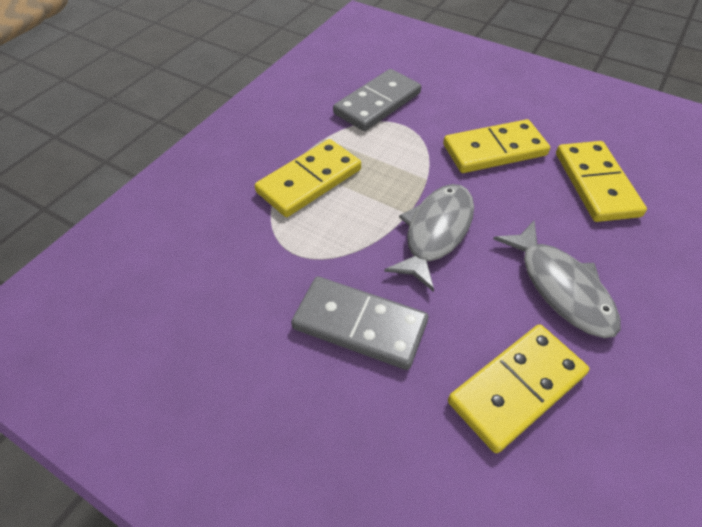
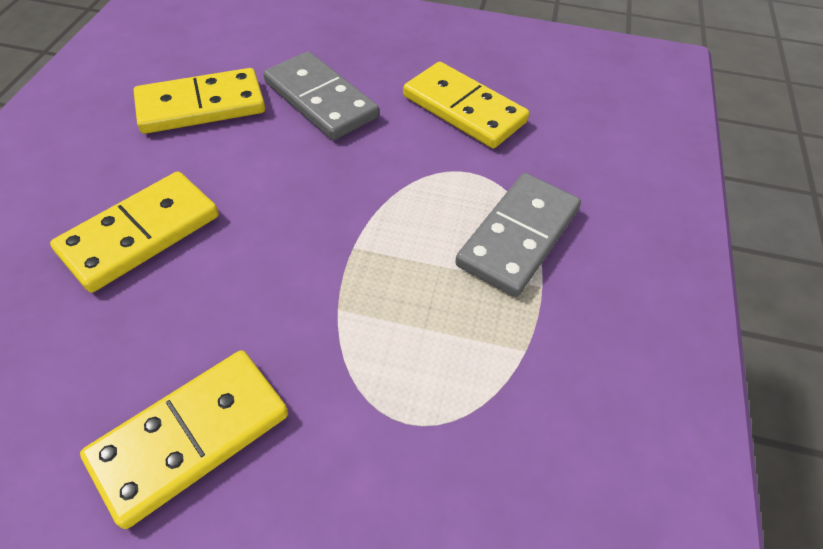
grey fish: 2 -> 0

